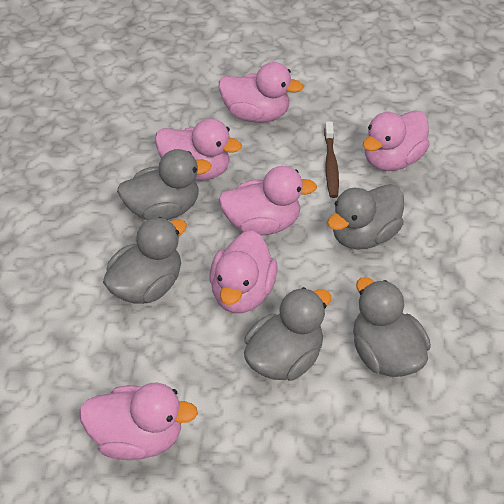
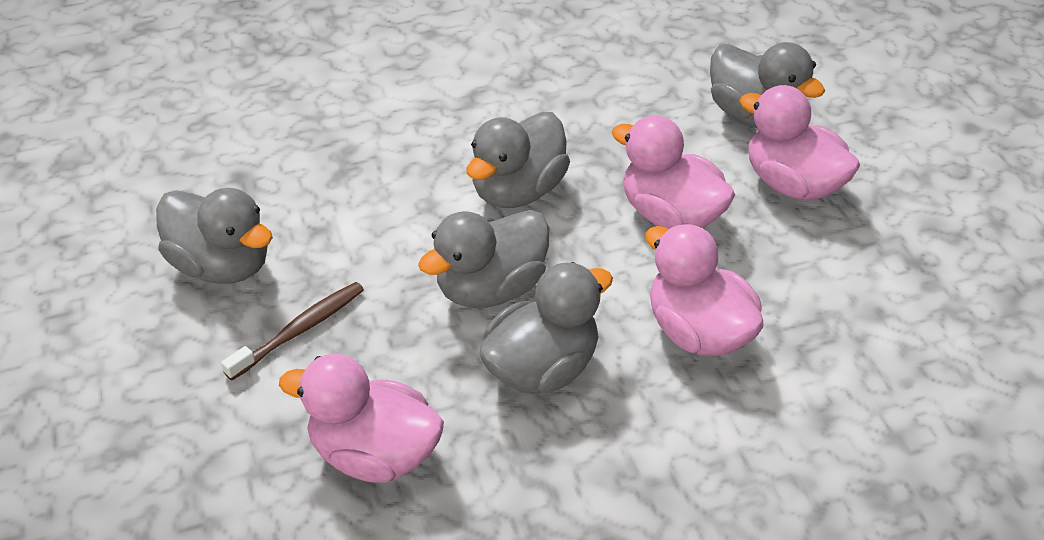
pink duck: 6 -> 4

